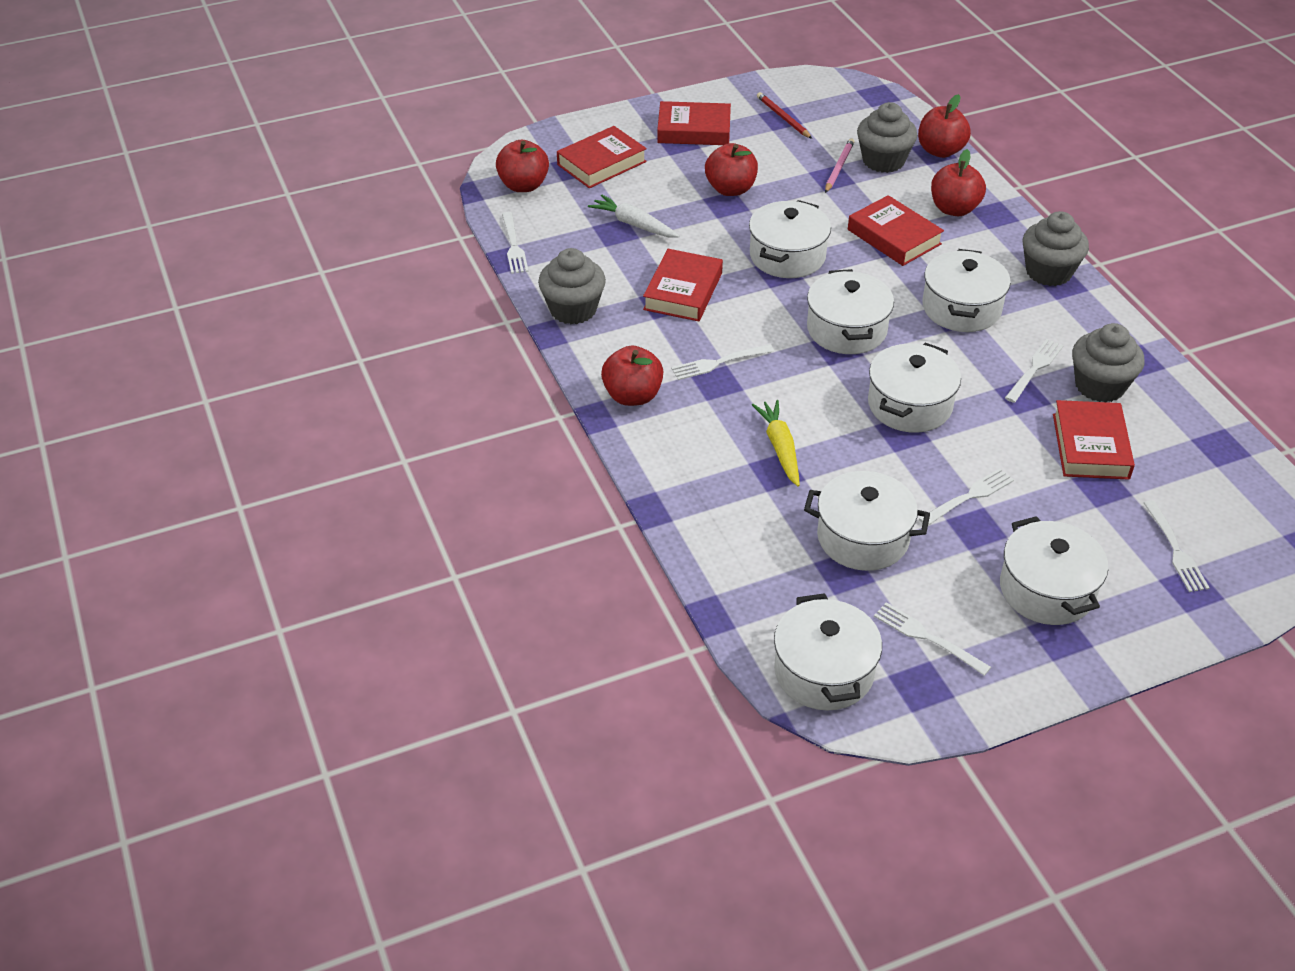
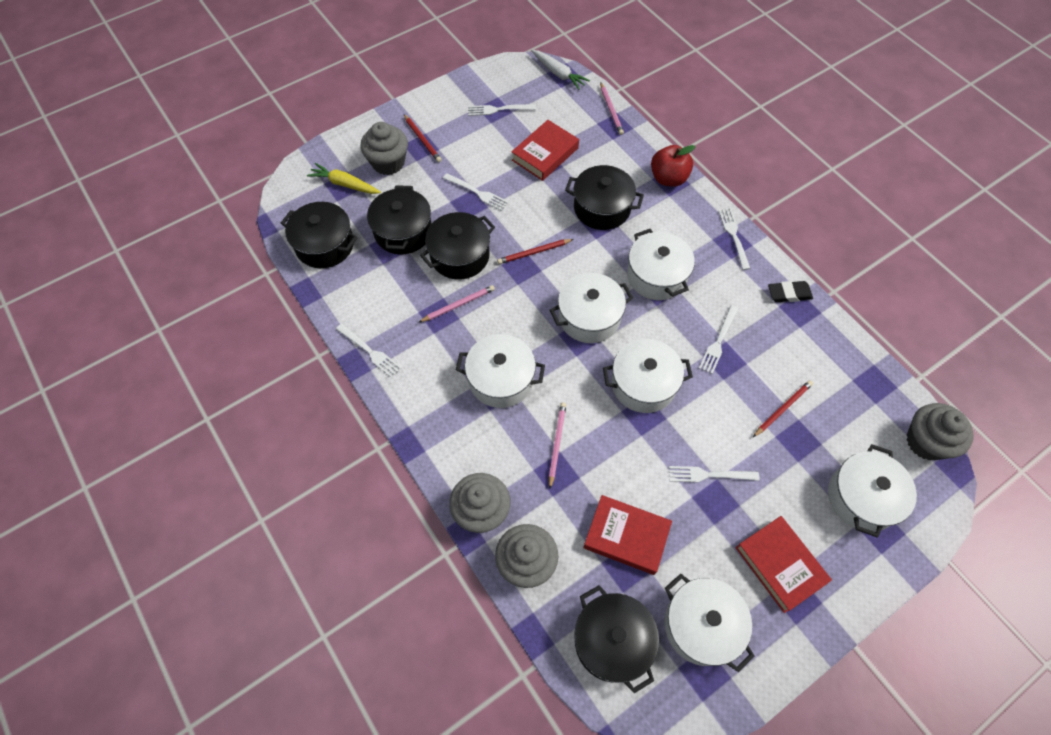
black eraser: 0 -> 1
black pot: 0 -> 5
pink pencil: 1 -> 3
red apple: 5 -> 1
red book: 5 -> 3
red pencil: 1 -> 3
white pot: 7 -> 6

